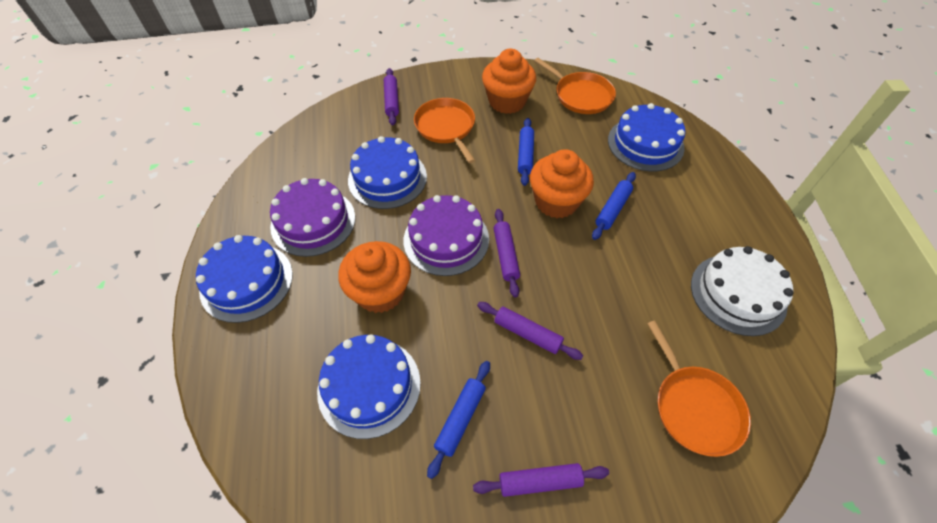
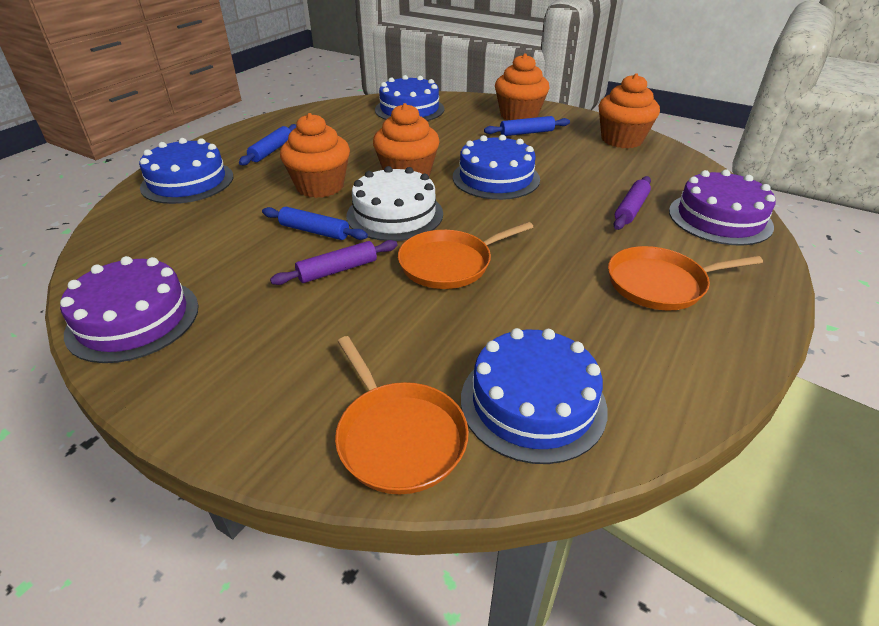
orange cupcake: 3 -> 4
purple rolling pin: 4 -> 2

